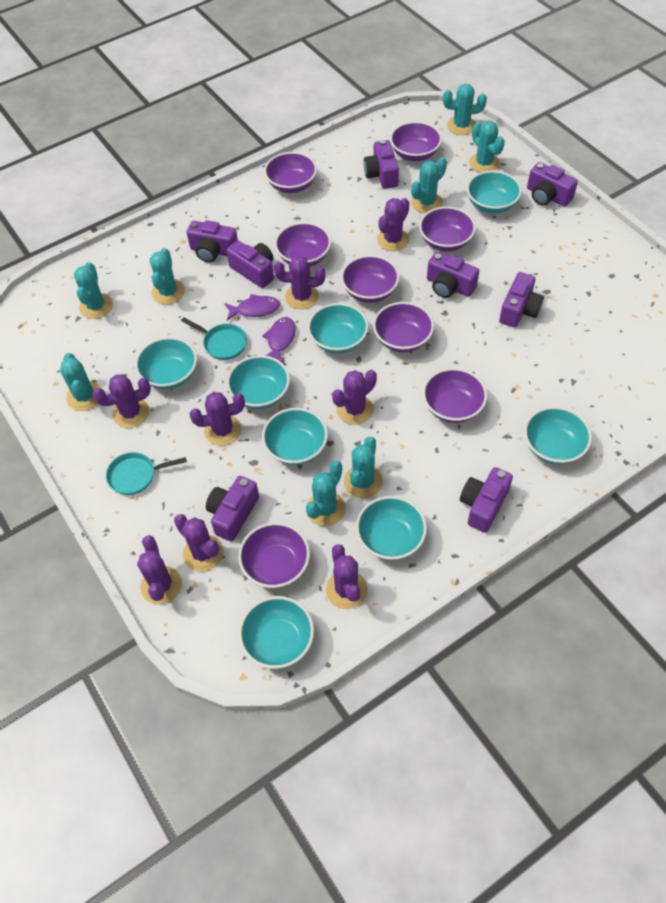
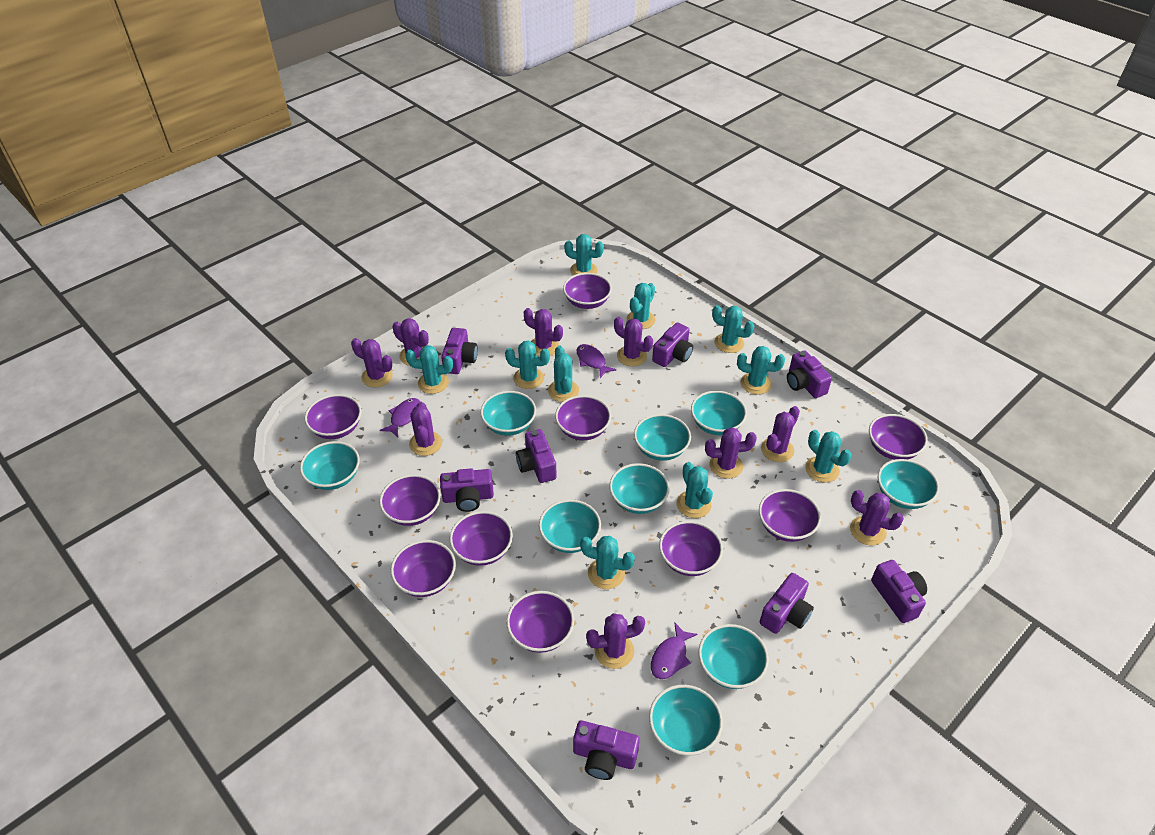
purple bowl: 8 -> 10
purple cactus: 8 -> 9
purple fish: 2 -> 3
turquoise bowl: 8 -> 9
turquoise cactus: 8 -> 10
turquoise pan: 2 -> 0

